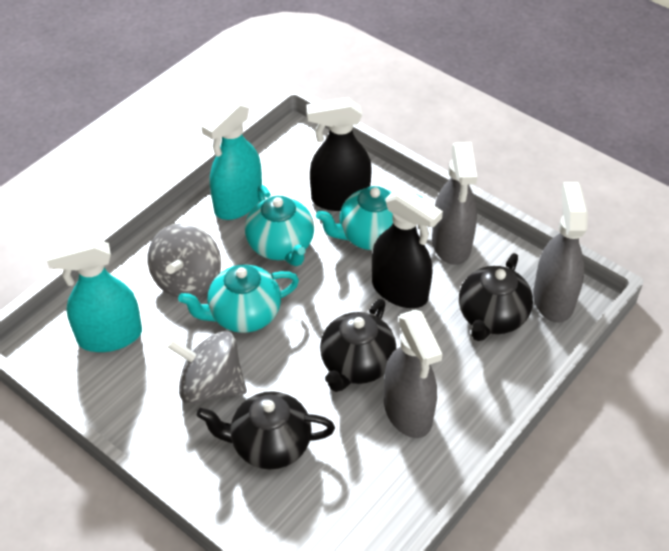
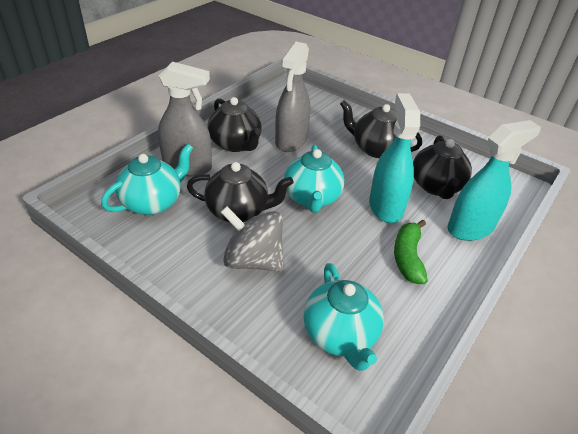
black spray bottle: 2 -> 0
black teapot: 3 -> 4
green banana: 0 -> 1
grey spinning top: 2 -> 1
grey spray bottle: 3 -> 2

